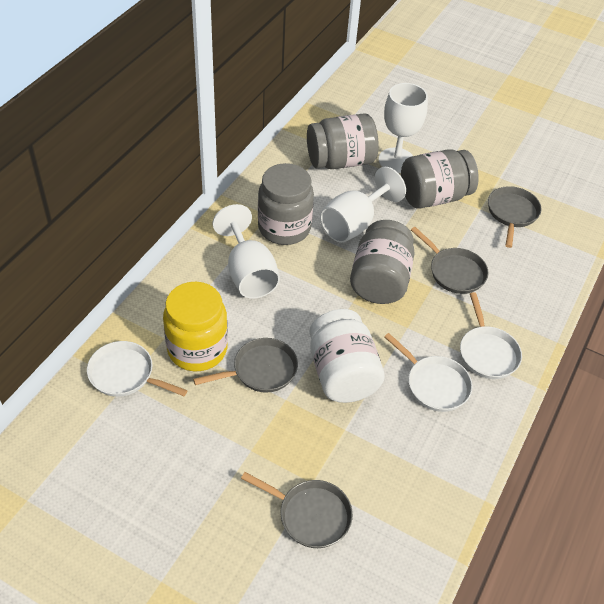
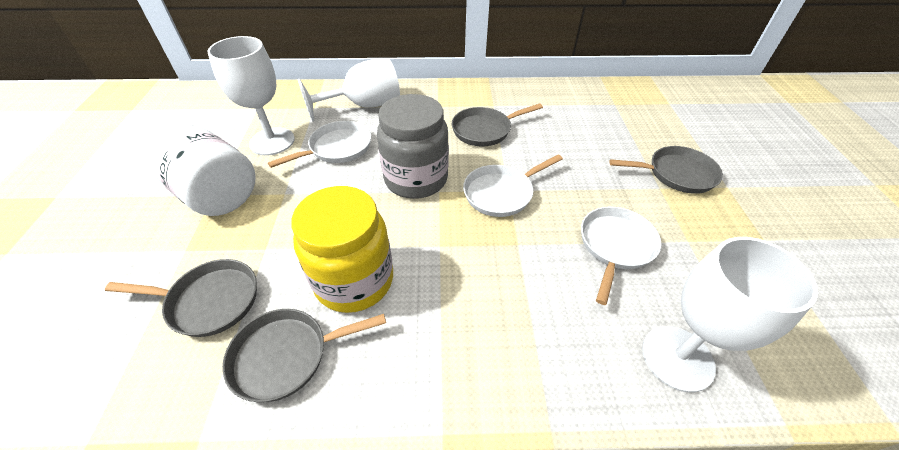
grey jar: 4 -> 1

